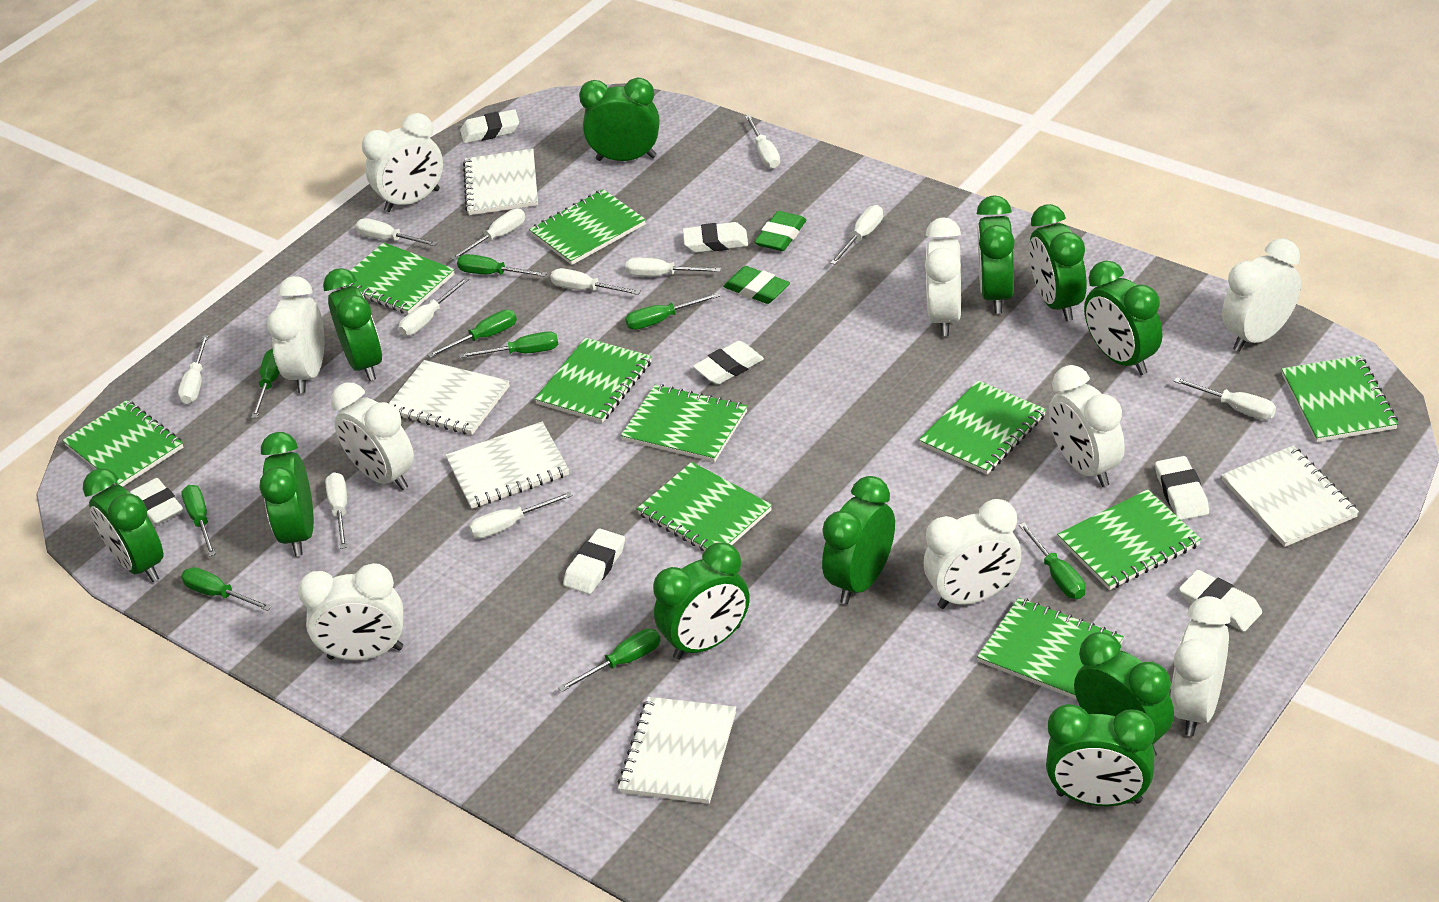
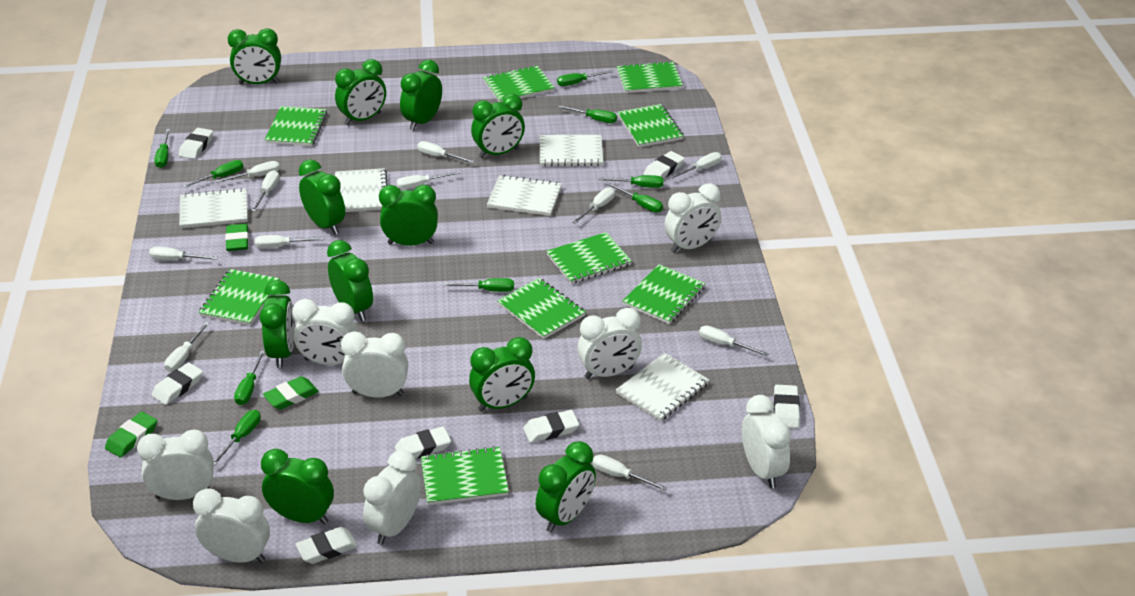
green eraser: 2 -> 3
green notebook: 10 -> 9
white clock: 9 -> 8

